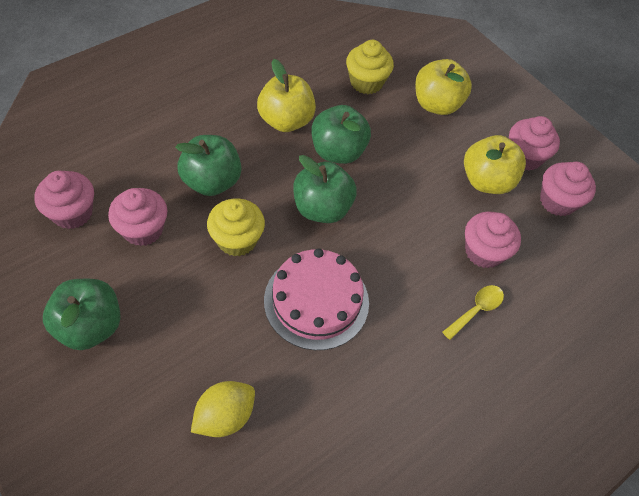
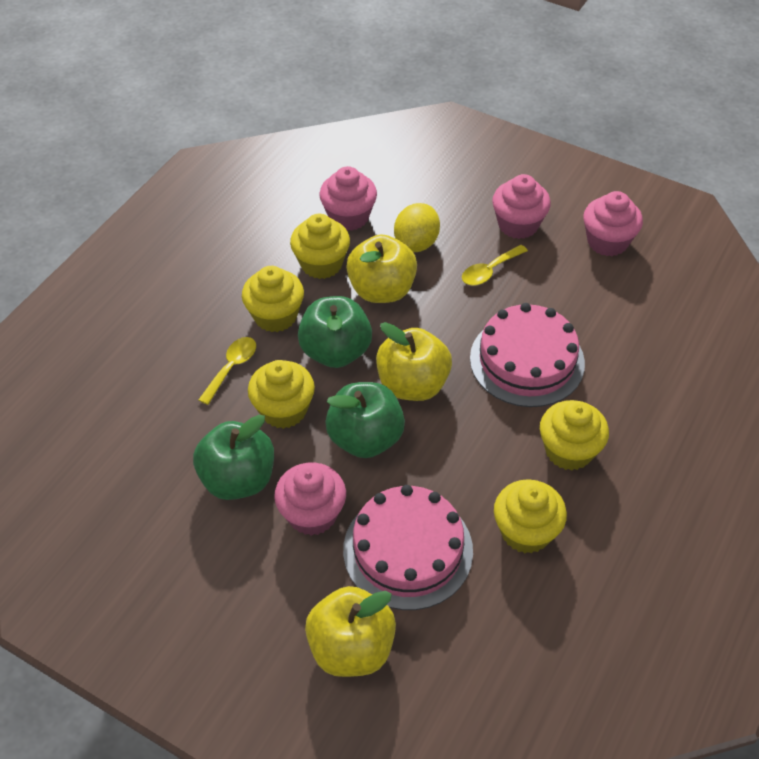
green apple: 4 -> 3
pink cake: 1 -> 2
pink cupcake: 5 -> 4
yellow cupcake: 2 -> 5
yellow spoon: 1 -> 2

